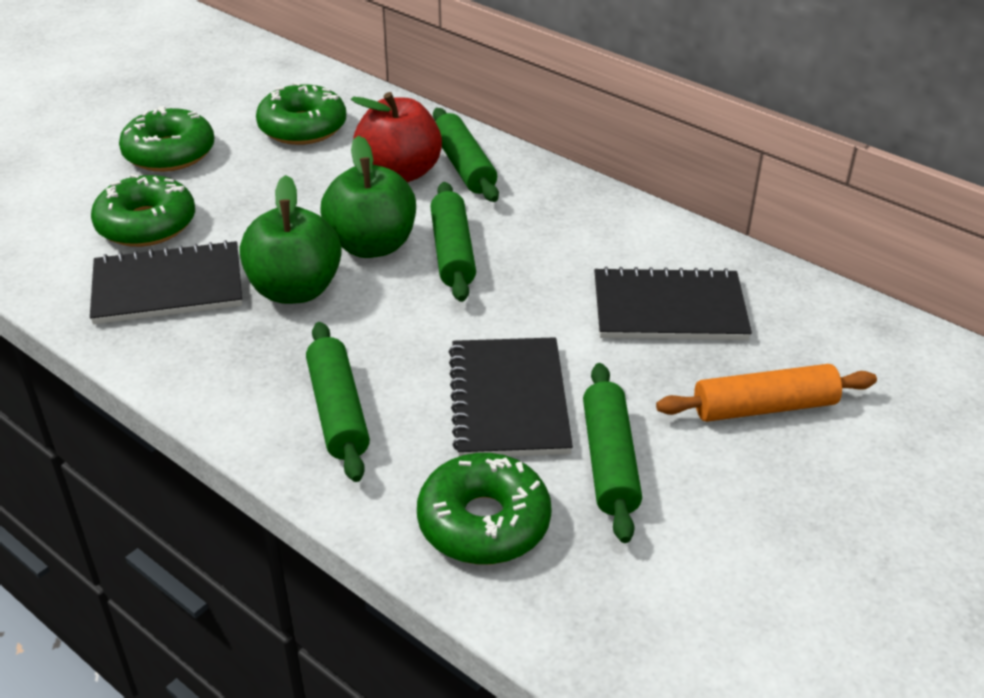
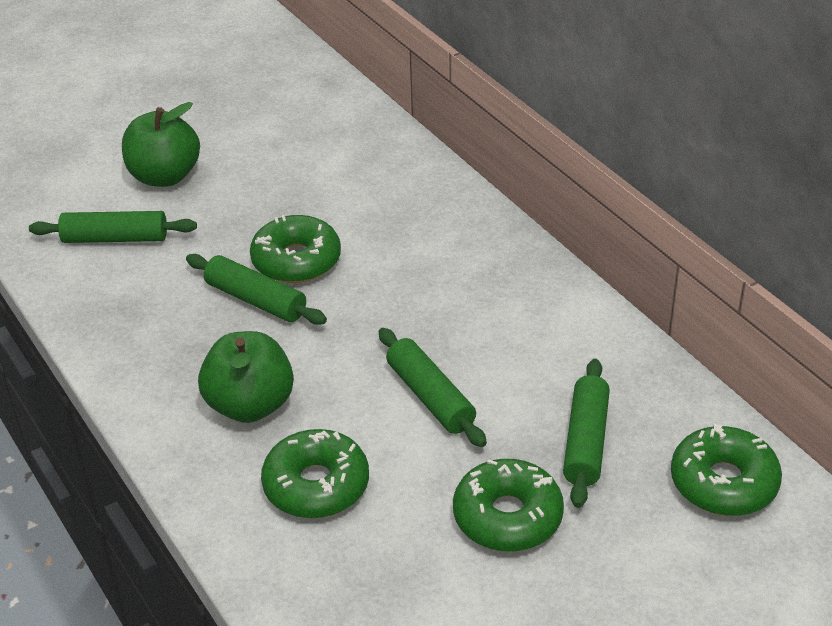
black notebook: 3 -> 0
orange rolling pin: 1 -> 0
red apple: 1 -> 0

